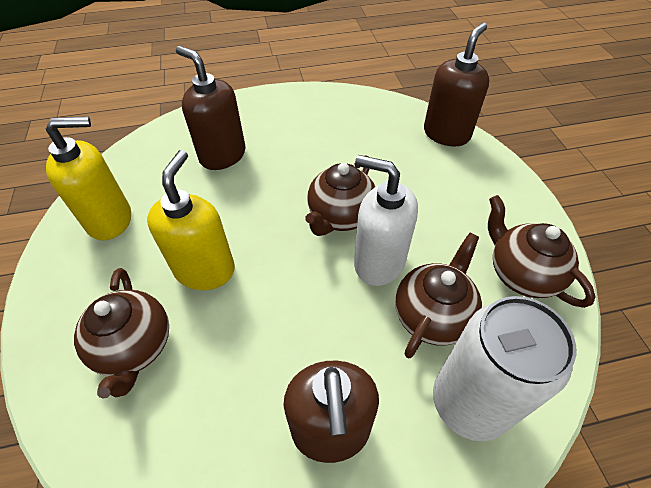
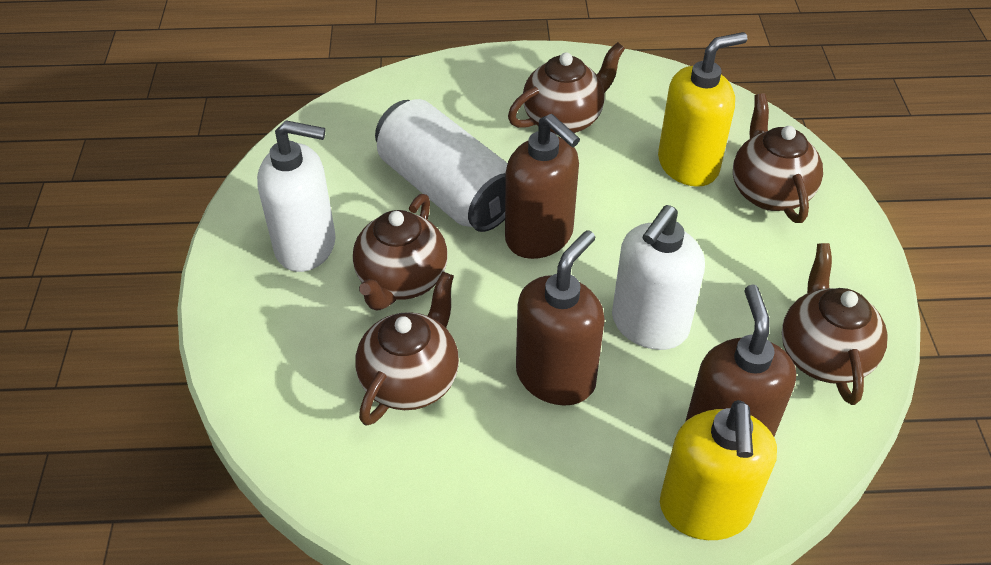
brown teapot: 4 -> 5
white soap dispenser: 1 -> 2

